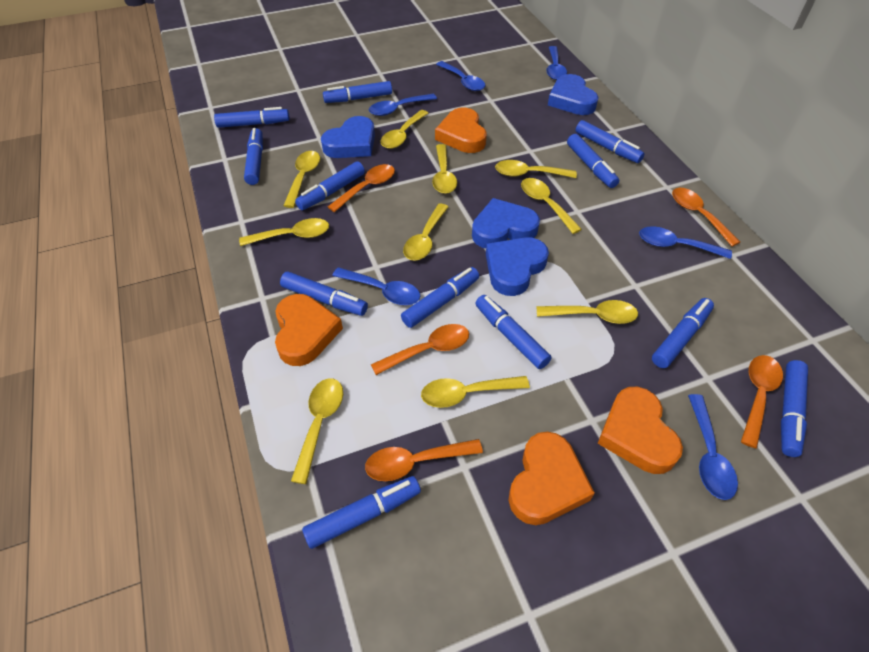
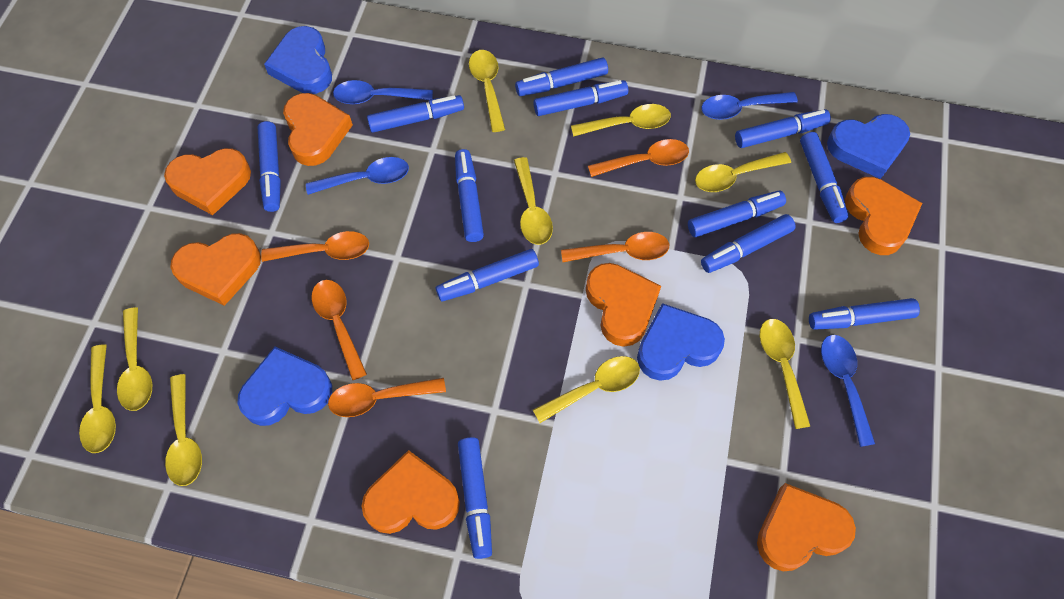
blue spoon: 6 -> 4
orange heart: 4 -> 7
yellow spoon: 10 -> 9

